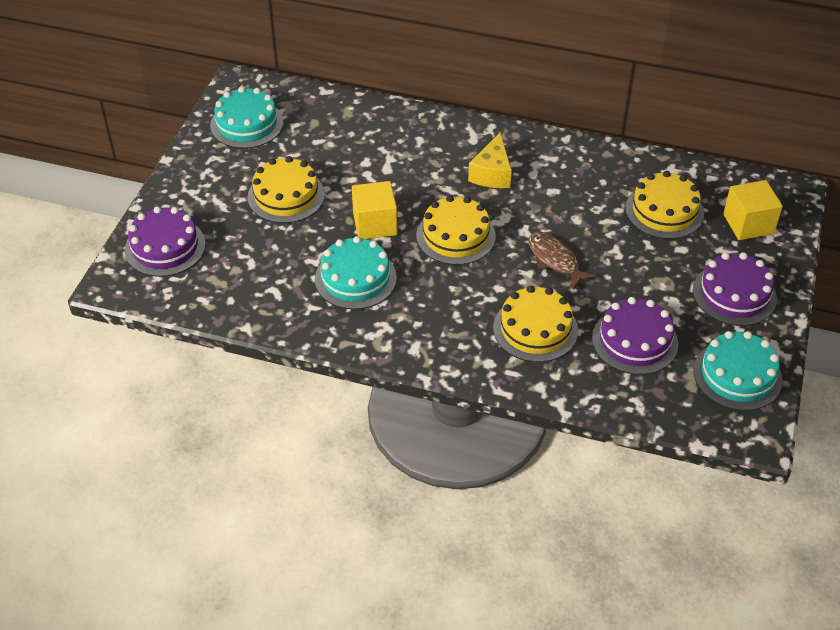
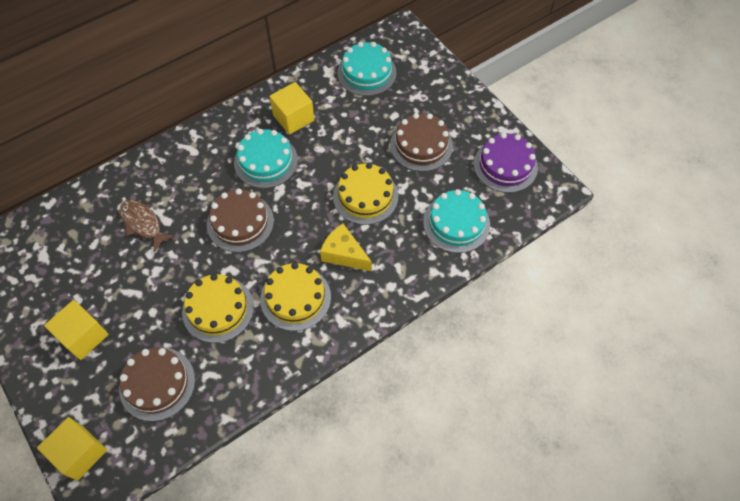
brown cake: 0 -> 3
purple cake: 3 -> 1
yellow cake: 4 -> 3
yellow cube: 2 -> 3

